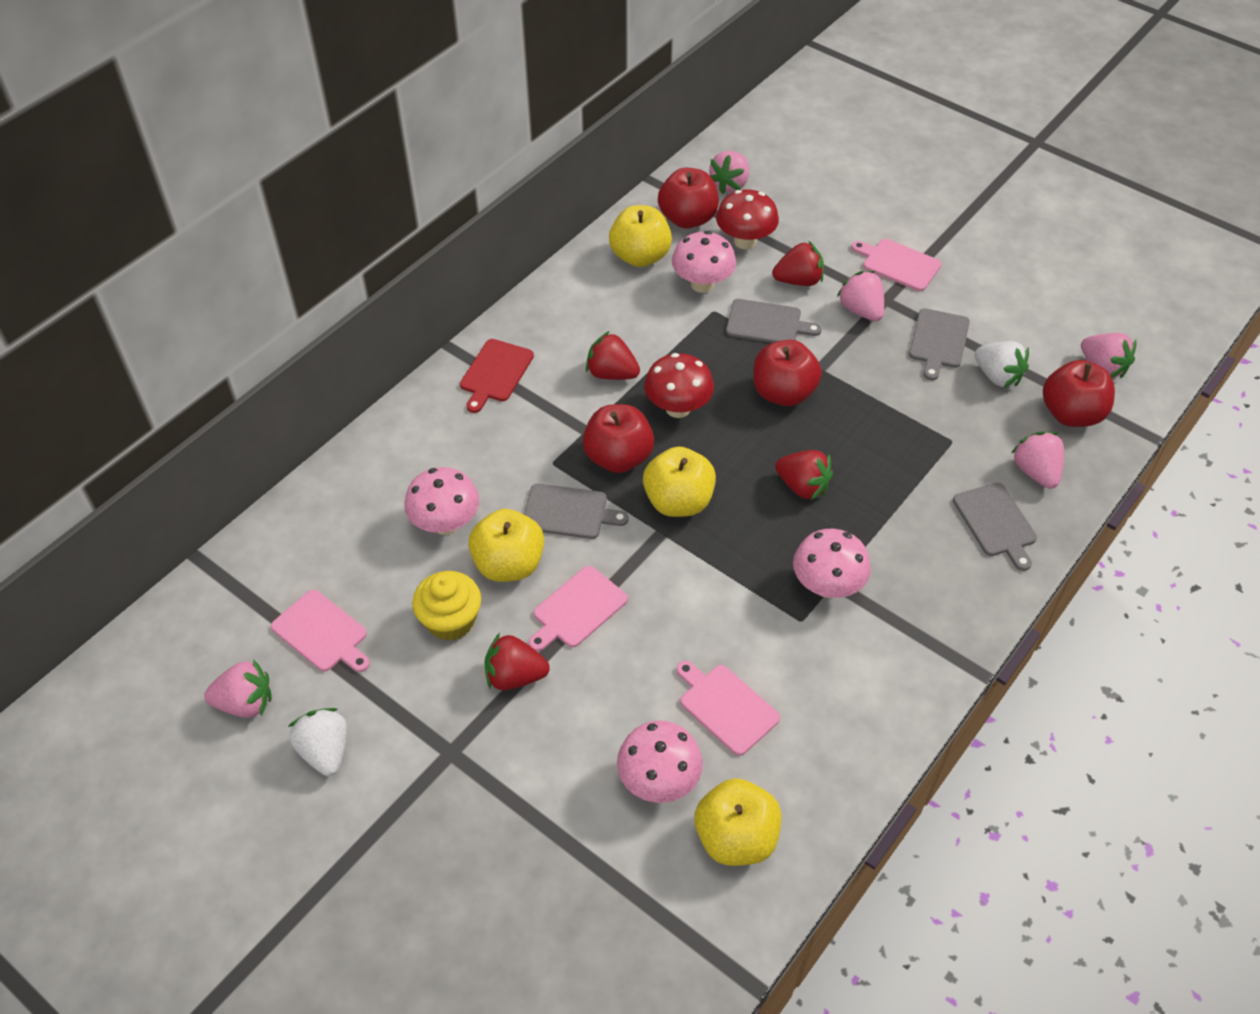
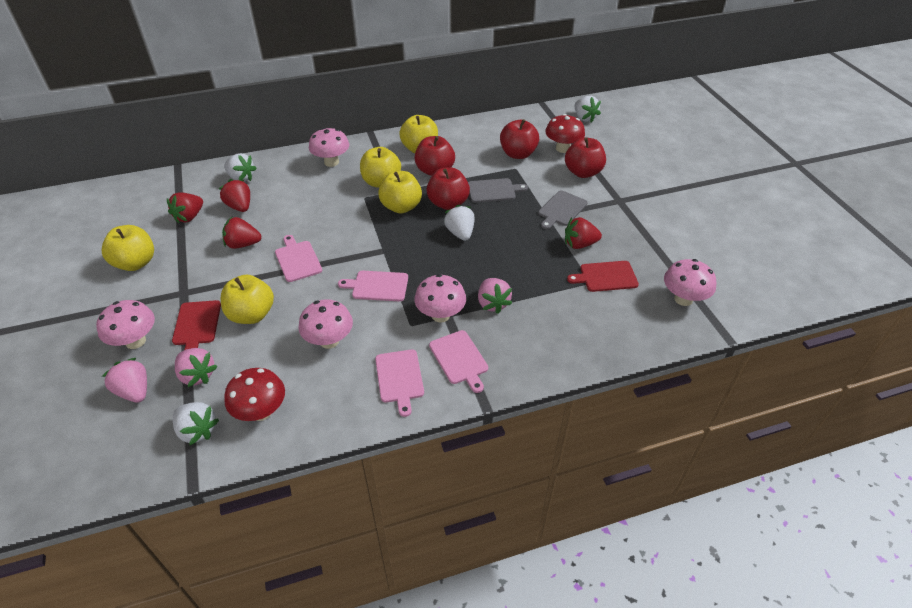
grey cutting board: 4 -> 2
pink mushroom: 4 -> 5
pink strawberry: 5 -> 3
red cutting board: 1 -> 2
white strawberry: 2 -> 4
yellow apple: 4 -> 5
yellow cupcake: 1 -> 0

